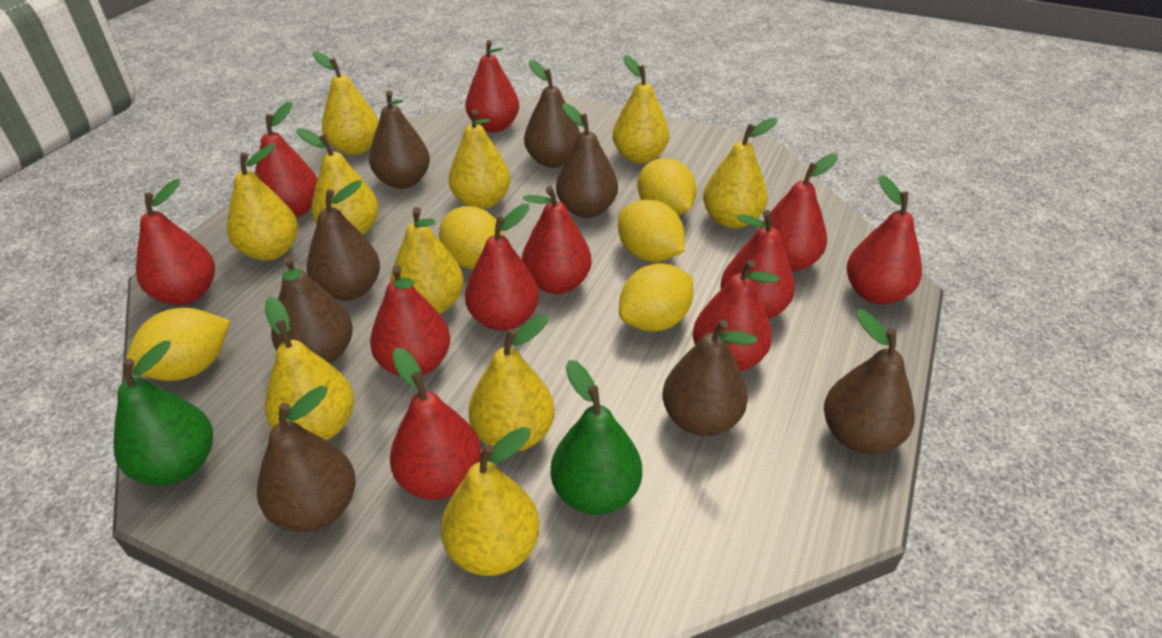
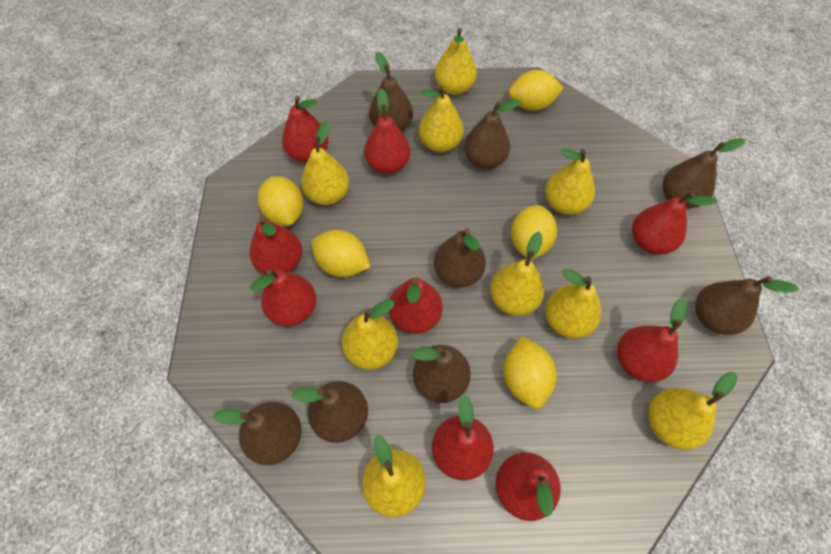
green pear: 2 -> 0
red pear: 11 -> 9
yellow pear: 10 -> 9

